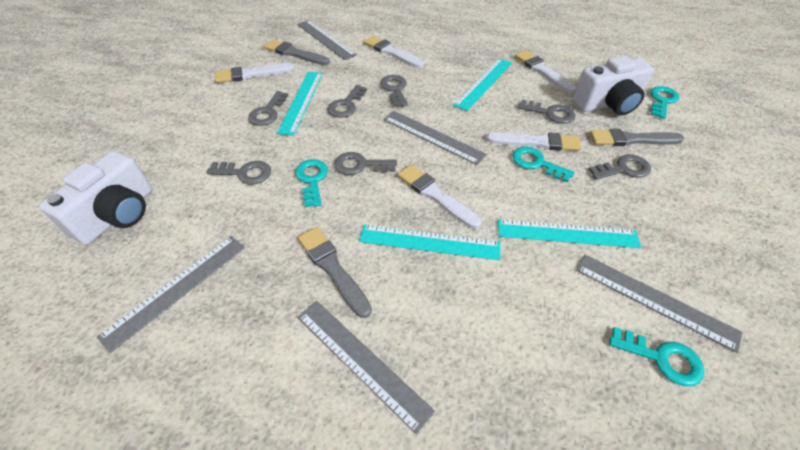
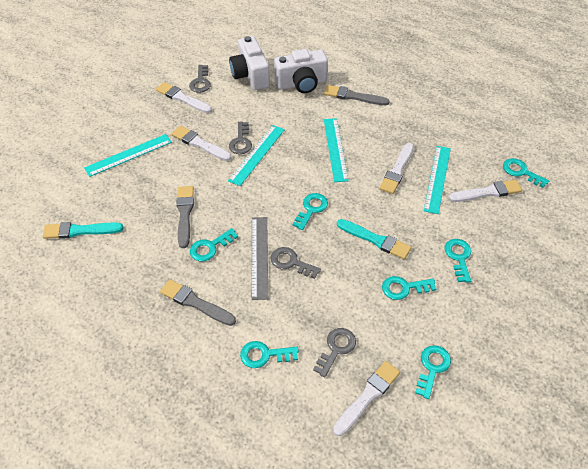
grey key: 7 -> 4
grey ruler: 5 -> 1
turquoise brush: 0 -> 2
turquoise key: 4 -> 7

